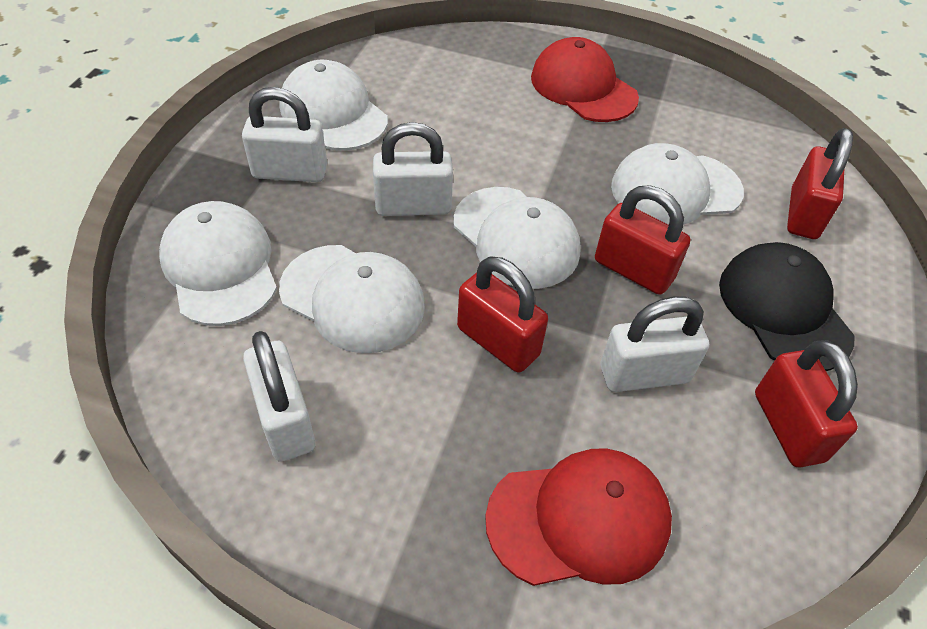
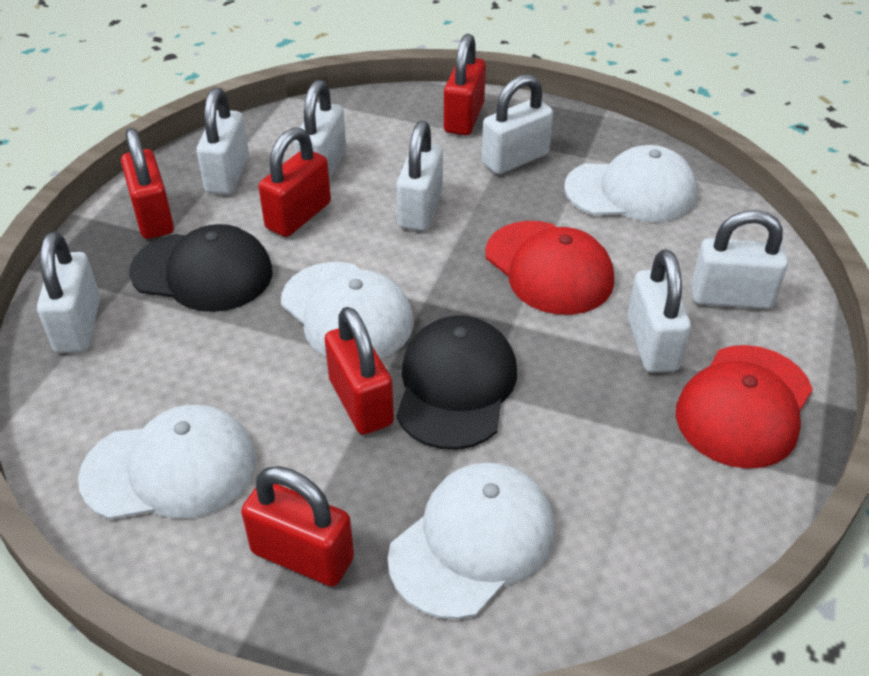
black cap: 1 -> 2
red padlock: 4 -> 5
white cap: 5 -> 4
white padlock: 4 -> 7

